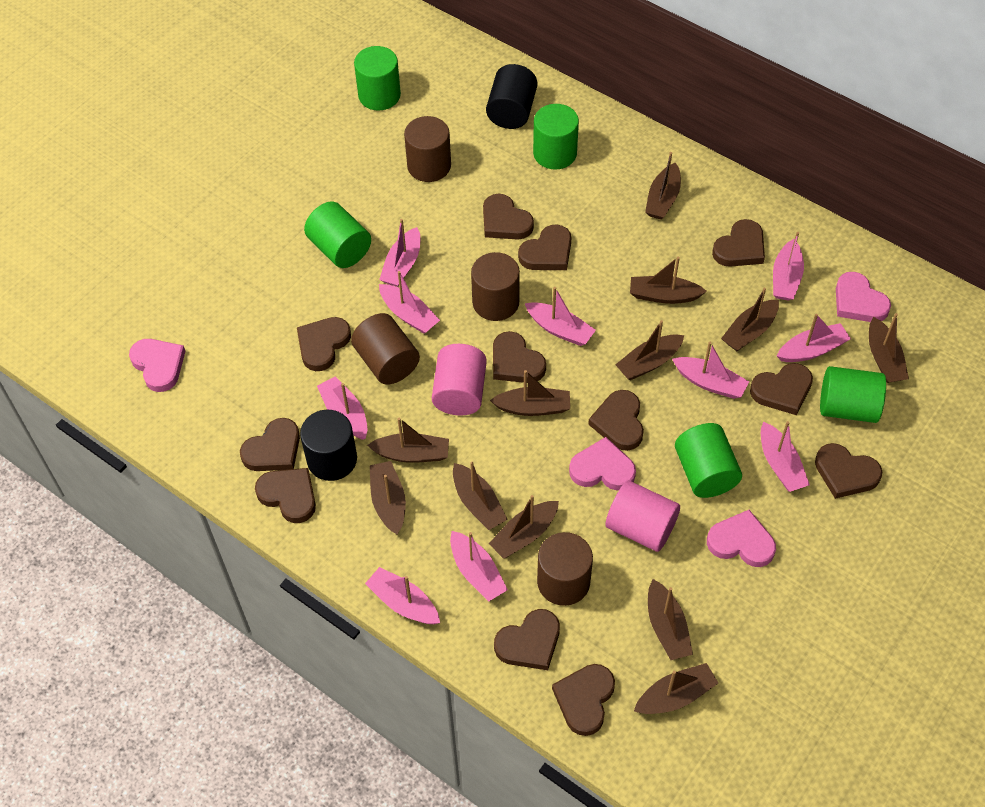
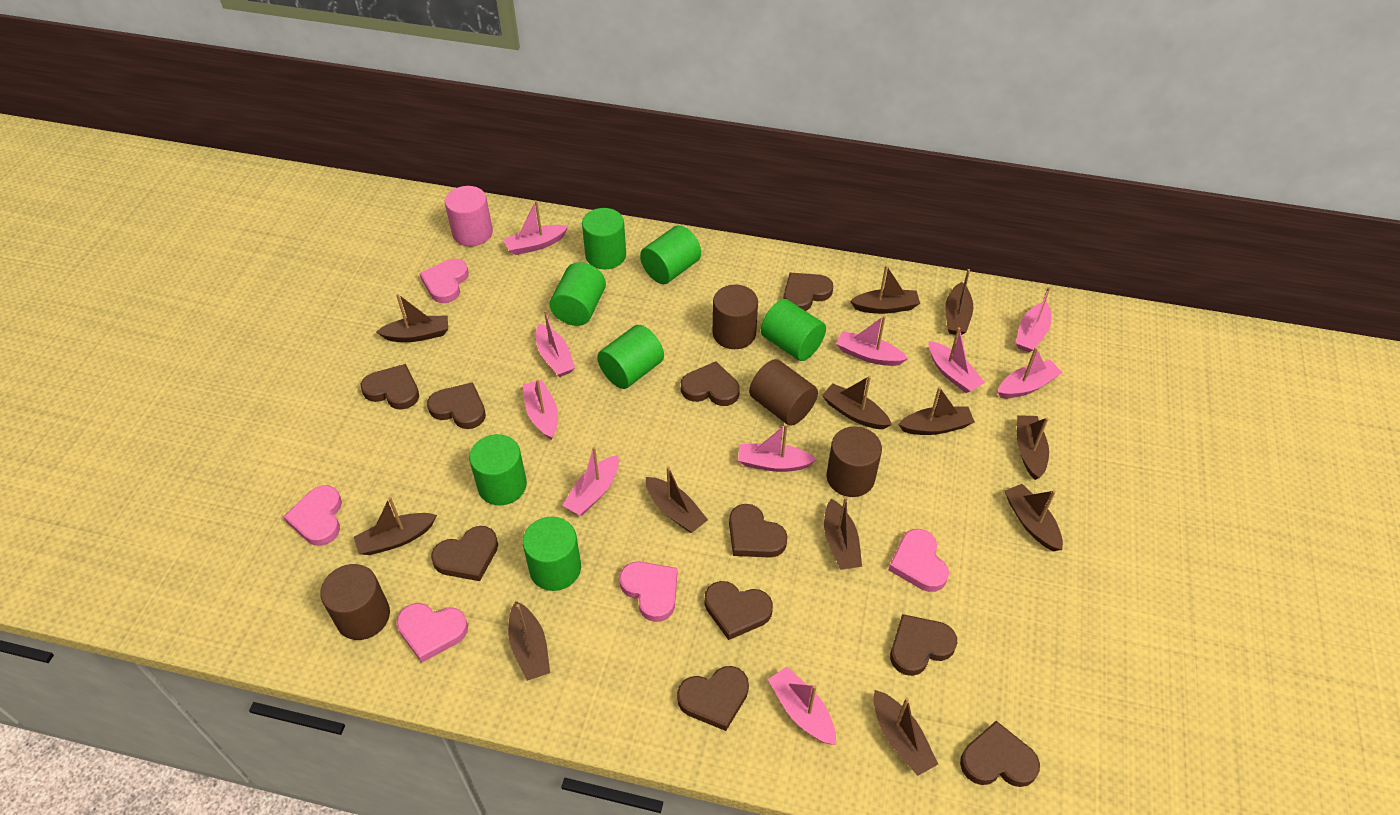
black cylinder: 2 -> 0
brown heart: 12 -> 10
green cylinder: 5 -> 7
pink cylinder: 2 -> 1
pink heart: 4 -> 5

